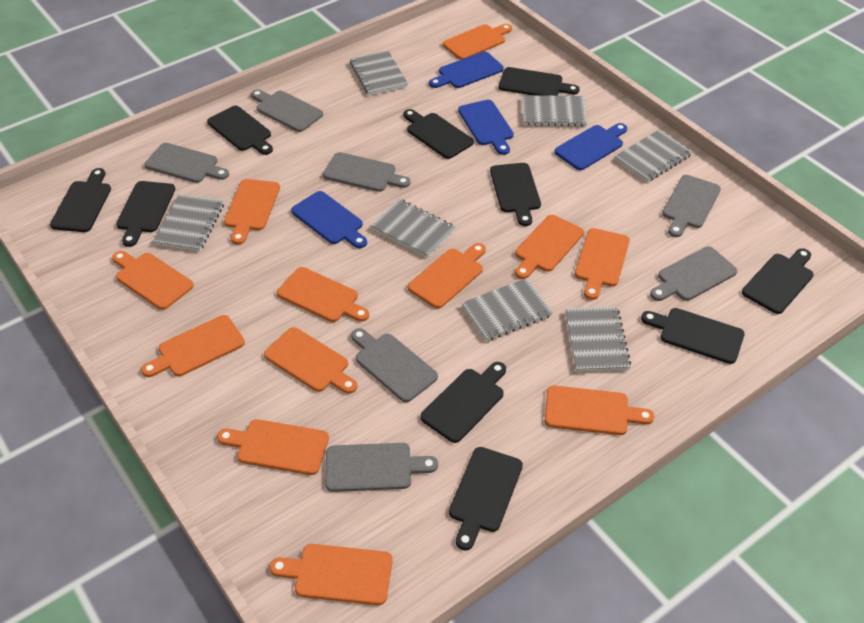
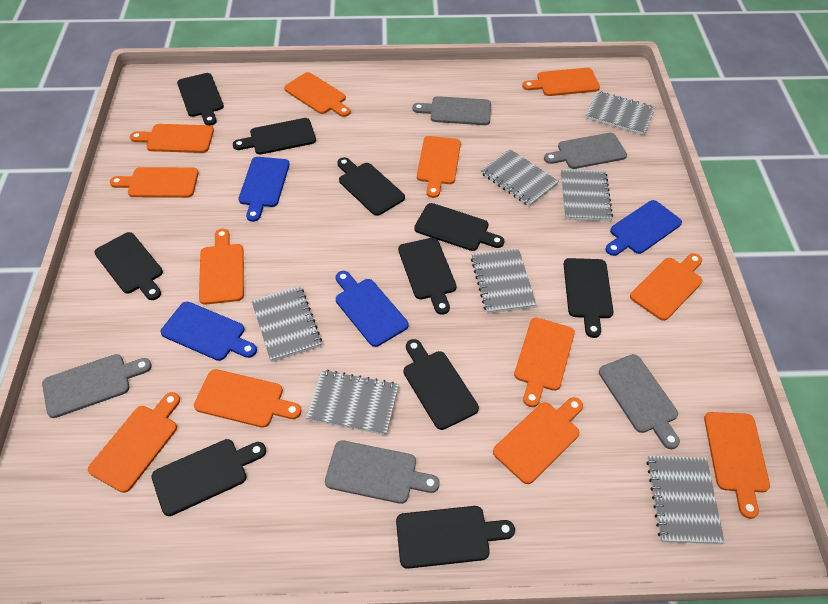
grey cutting board: 7 -> 5

